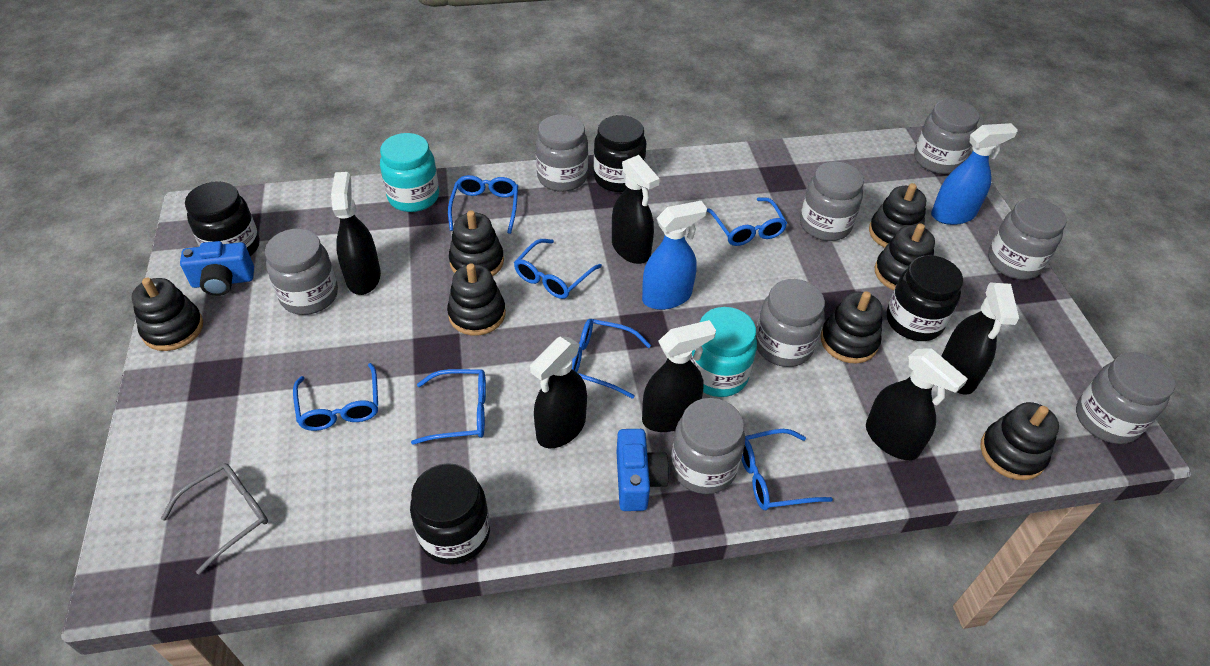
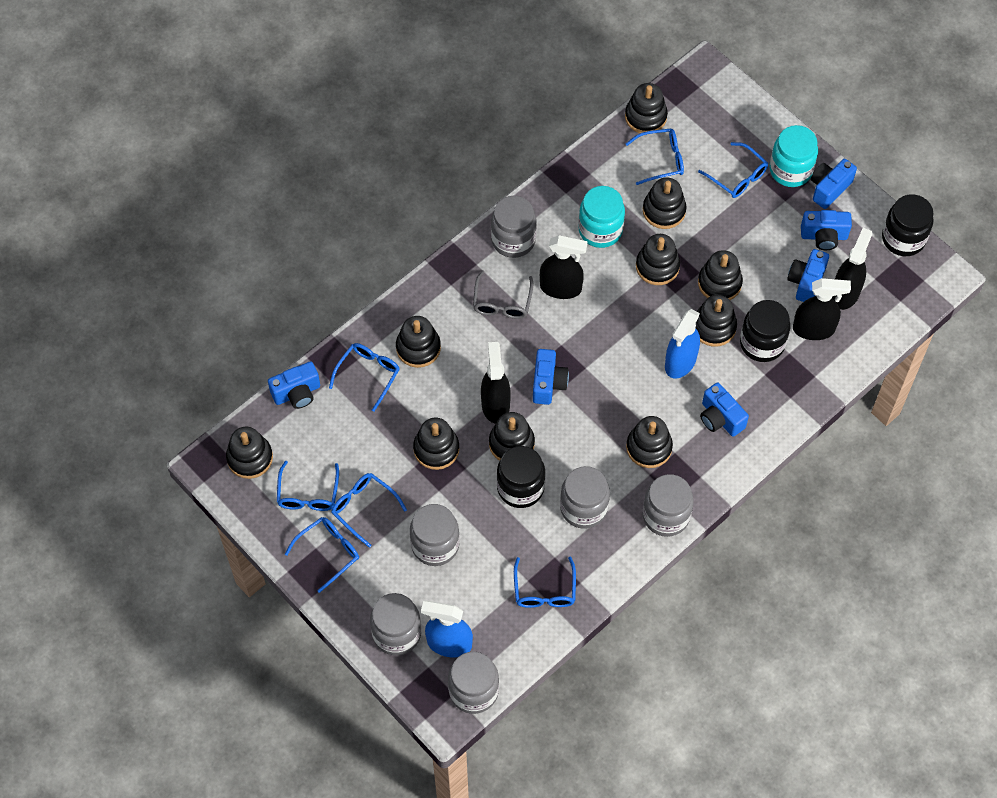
black jar: 4 -> 3
black spray bottle: 6 -> 4
black stacking toy: 7 -> 10
blue camera: 2 -> 6
grey jar: 8 -> 6

